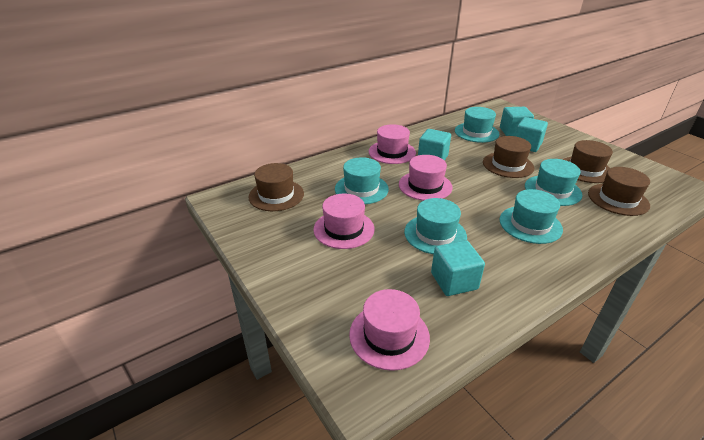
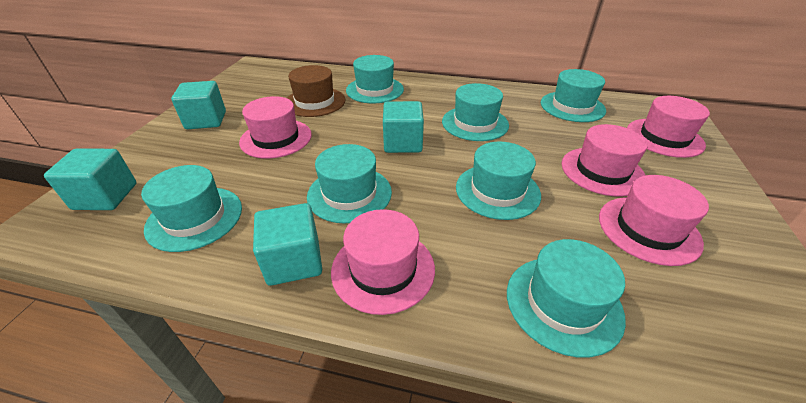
brown hat: 4 -> 1
pink hat: 4 -> 5
turquoise hat: 5 -> 7

